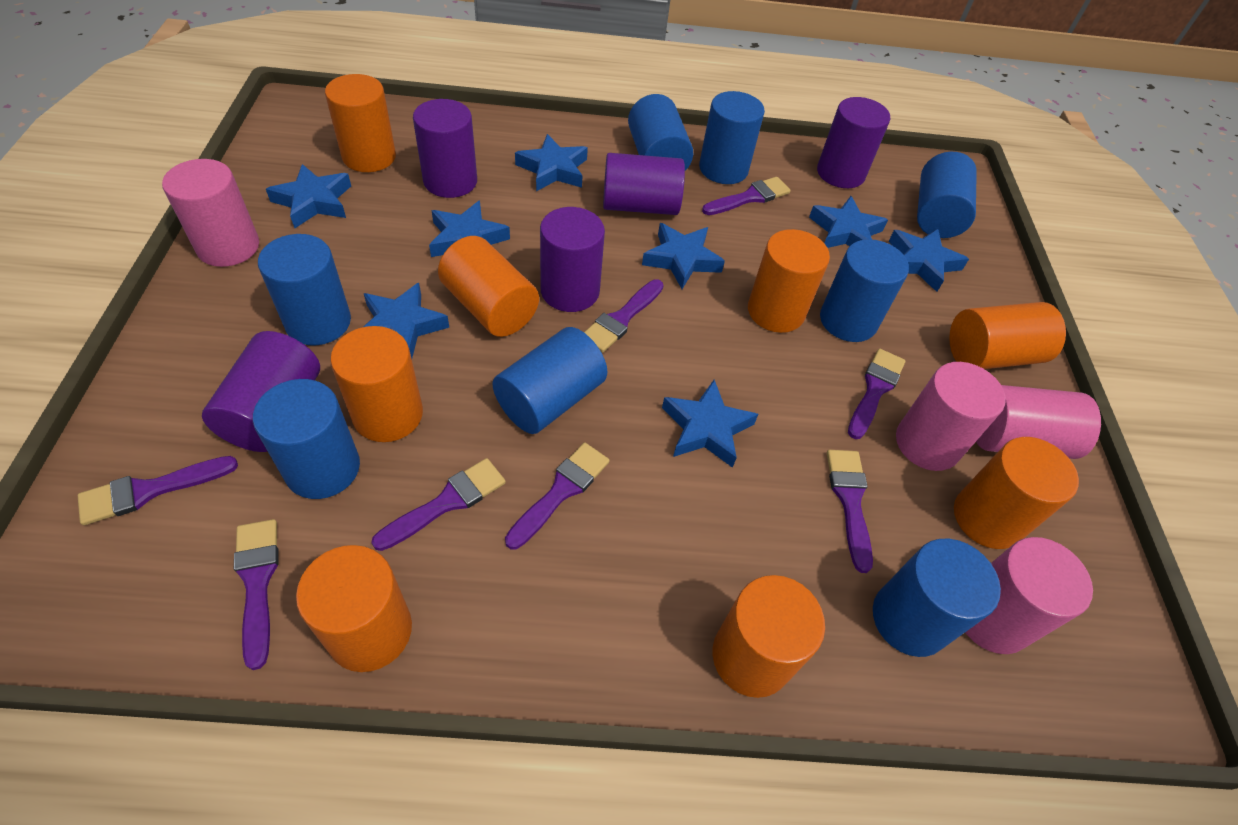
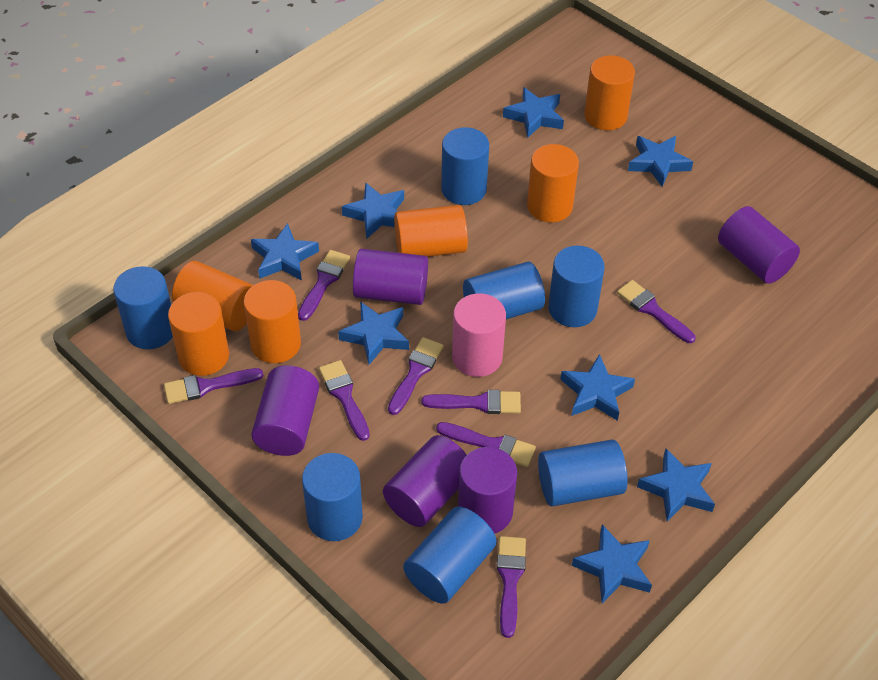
blue cylinder: 8 -> 7
orange cylinder: 8 -> 6
pink cylinder: 4 -> 1

